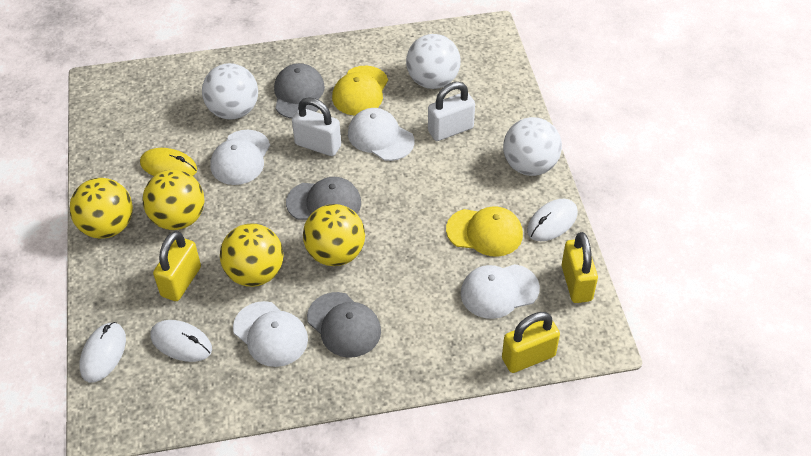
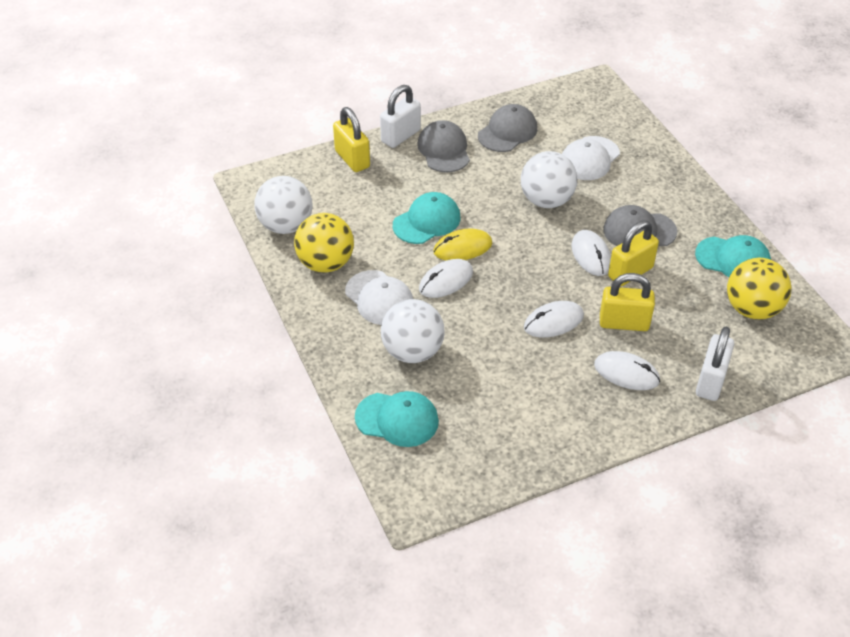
turquoise cap: 0 -> 3
white cap: 4 -> 2
white mouse: 3 -> 4
yellow ball: 4 -> 2
yellow cap: 2 -> 0

